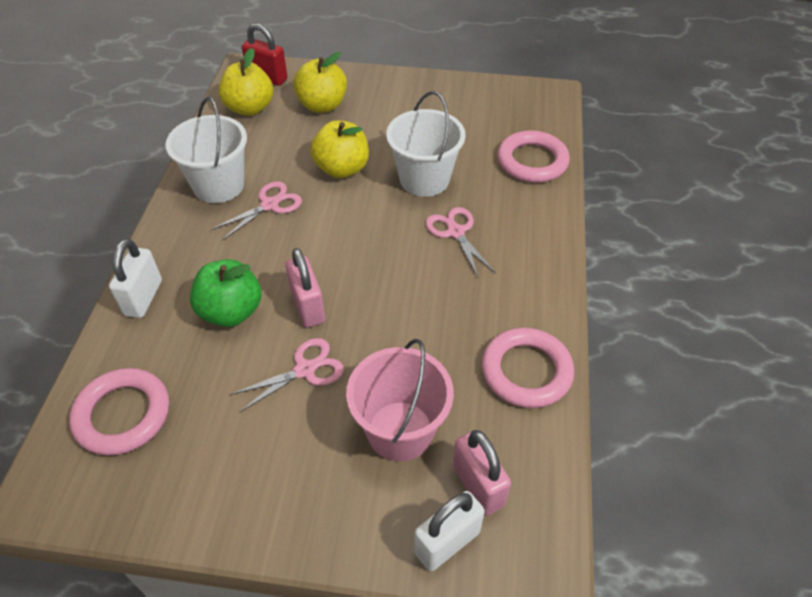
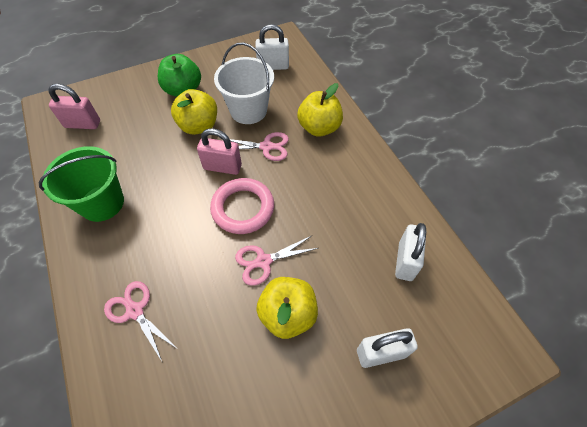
green bucket: 0 -> 1
pink bucket: 1 -> 0
pink ring: 3 -> 1
red padlock: 1 -> 0
white bucket: 2 -> 1
white padlock: 2 -> 3

